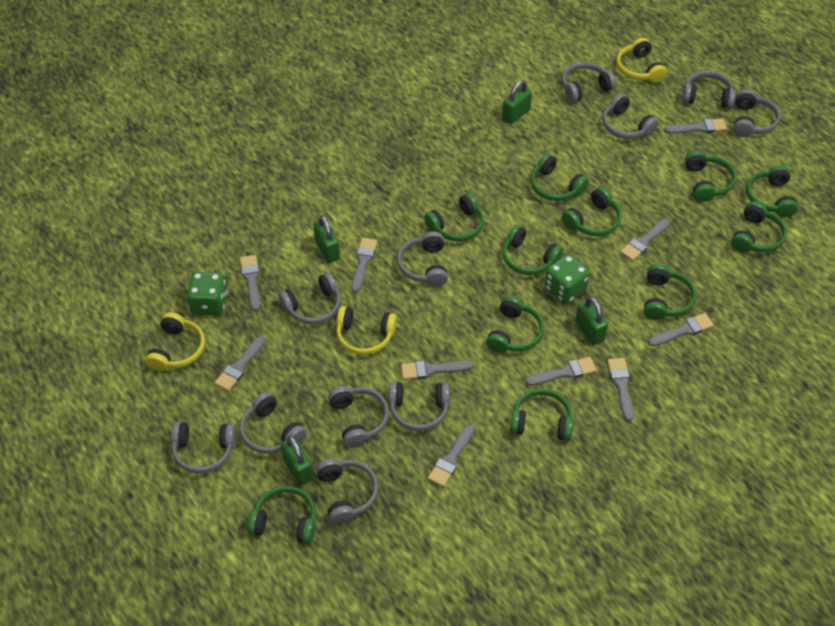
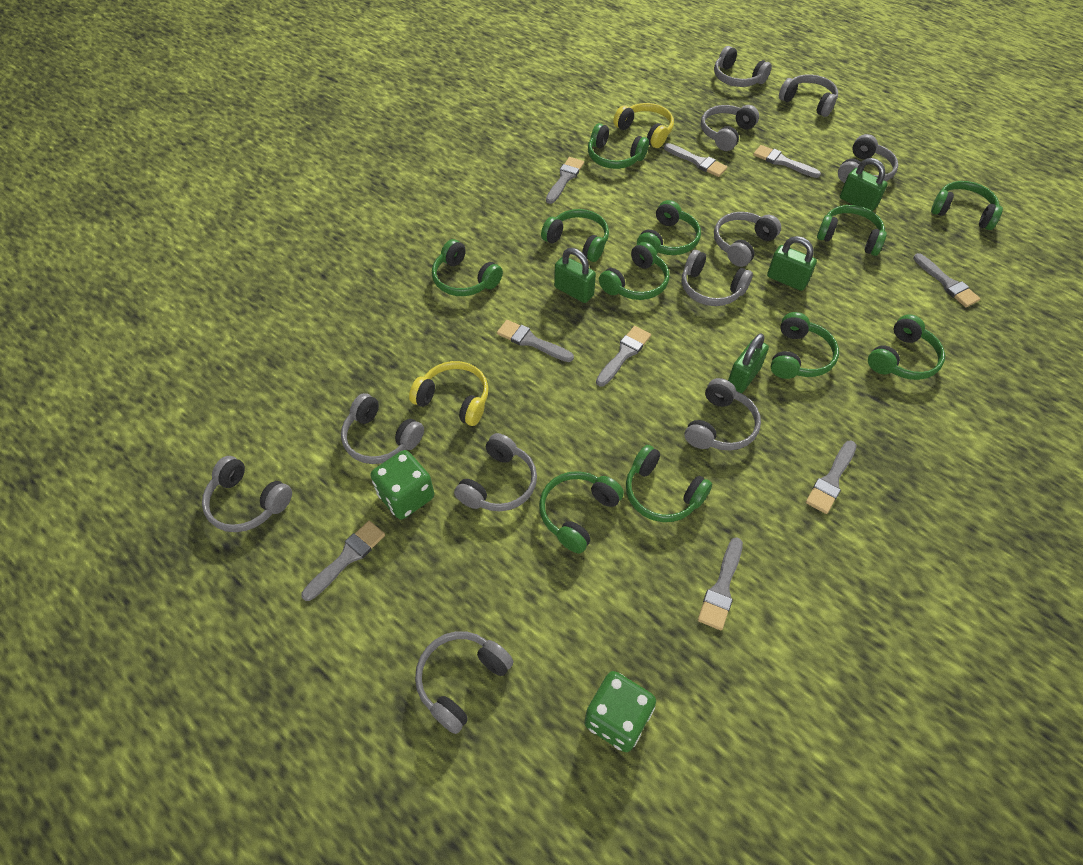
grey brush: 10 -> 9
yellow headphones: 3 -> 2

